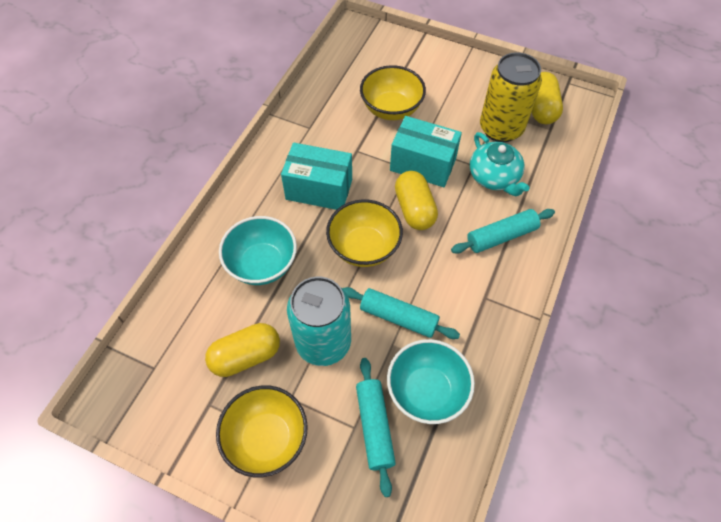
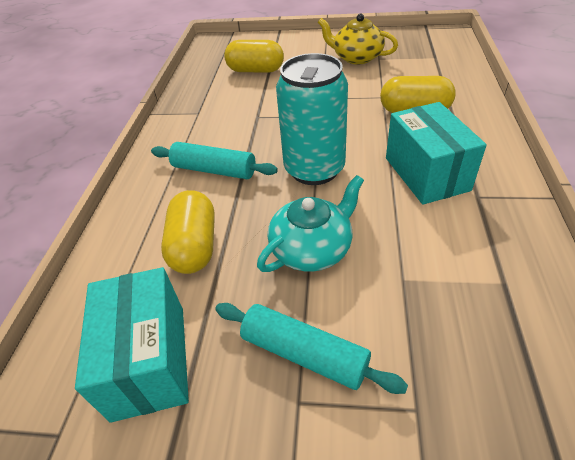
turquoise bowl: 2 -> 0
turquoise rolling pin: 3 -> 2
yellow bowl: 3 -> 0
yellow can: 1 -> 0
yellow teapot: 0 -> 1

